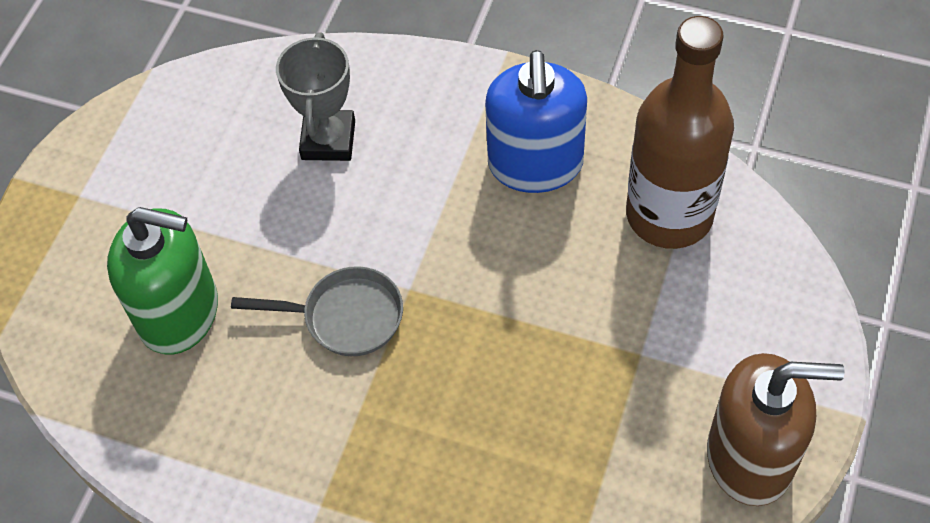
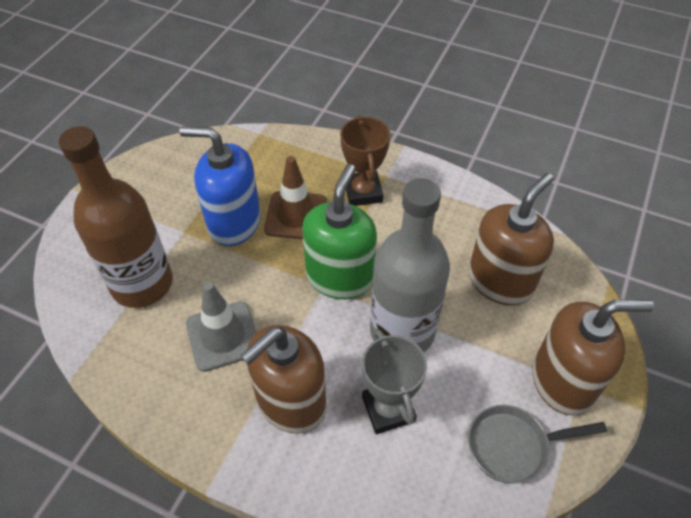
brown soap dispenser: 1 -> 3
brown traffic cone: 0 -> 1
brown trophy: 0 -> 1
grey bottle: 0 -> 1
grey traffic cone: 0 -> 1

